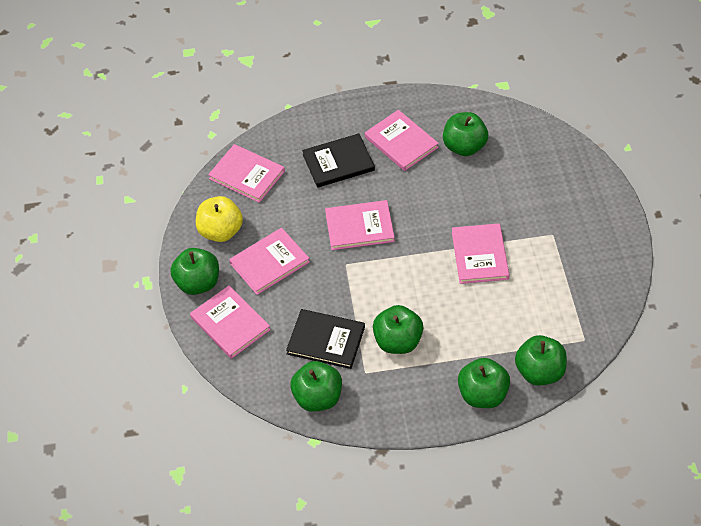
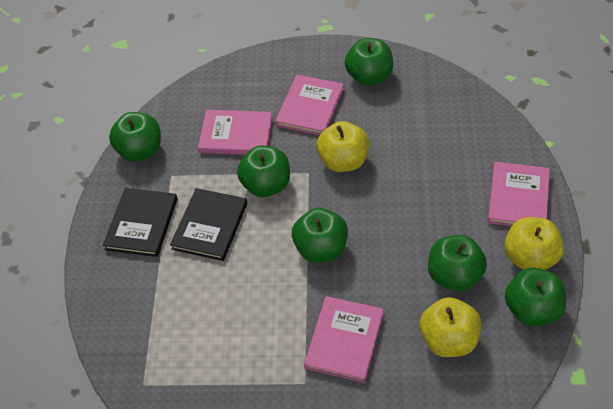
pink book: 6 -> 4
yellow apple: 1 -> 3

